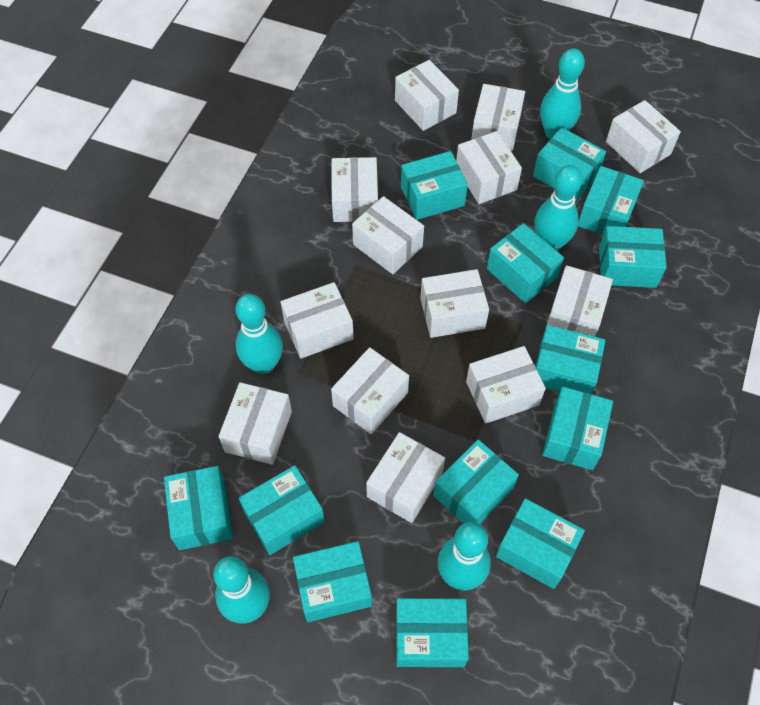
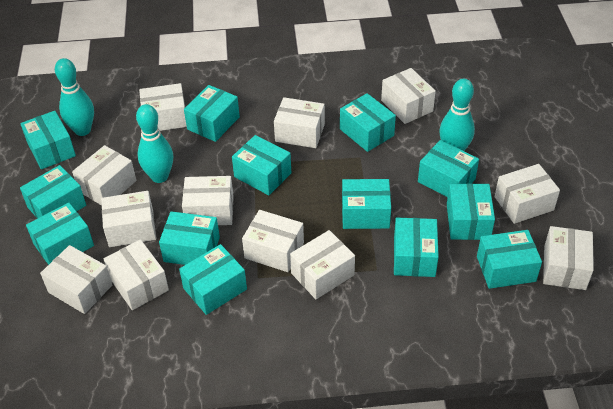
turquoise bowling pin: 5 -> 3
white box: 13 -> 12

